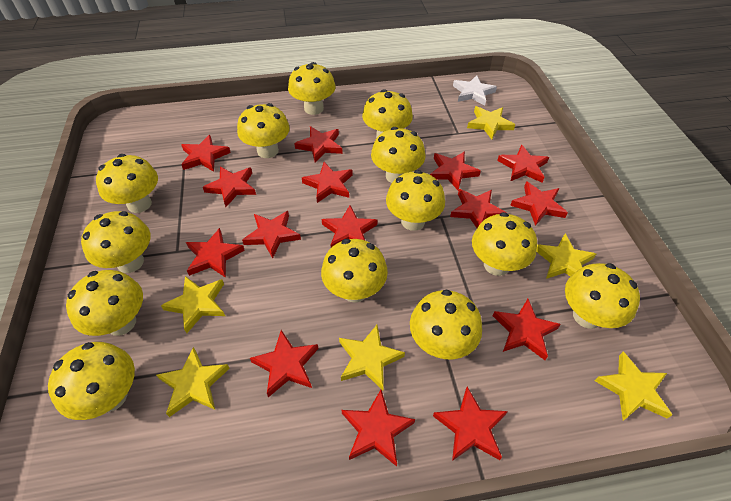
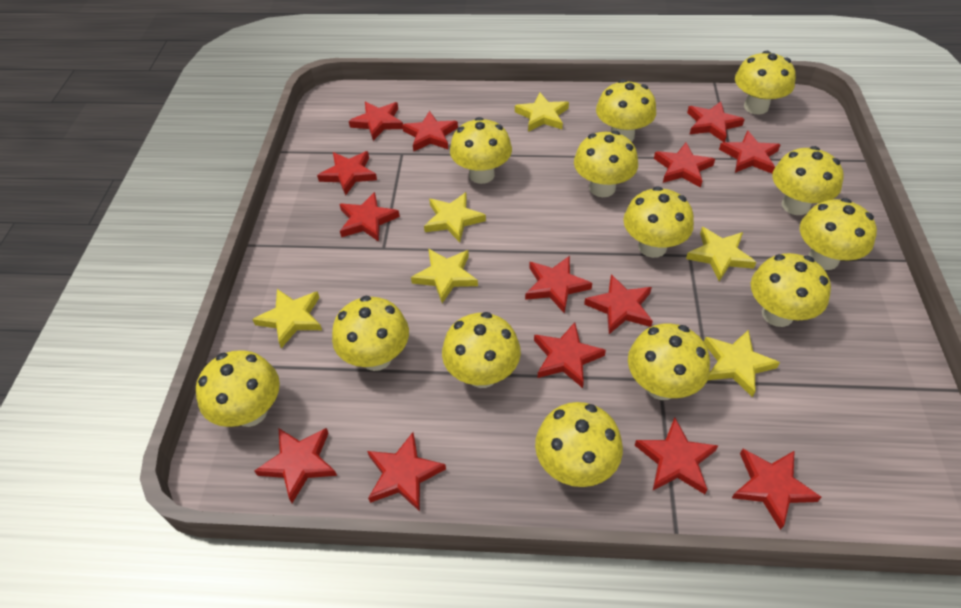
red star: 15 -> 14
white star: 1 -> 0

